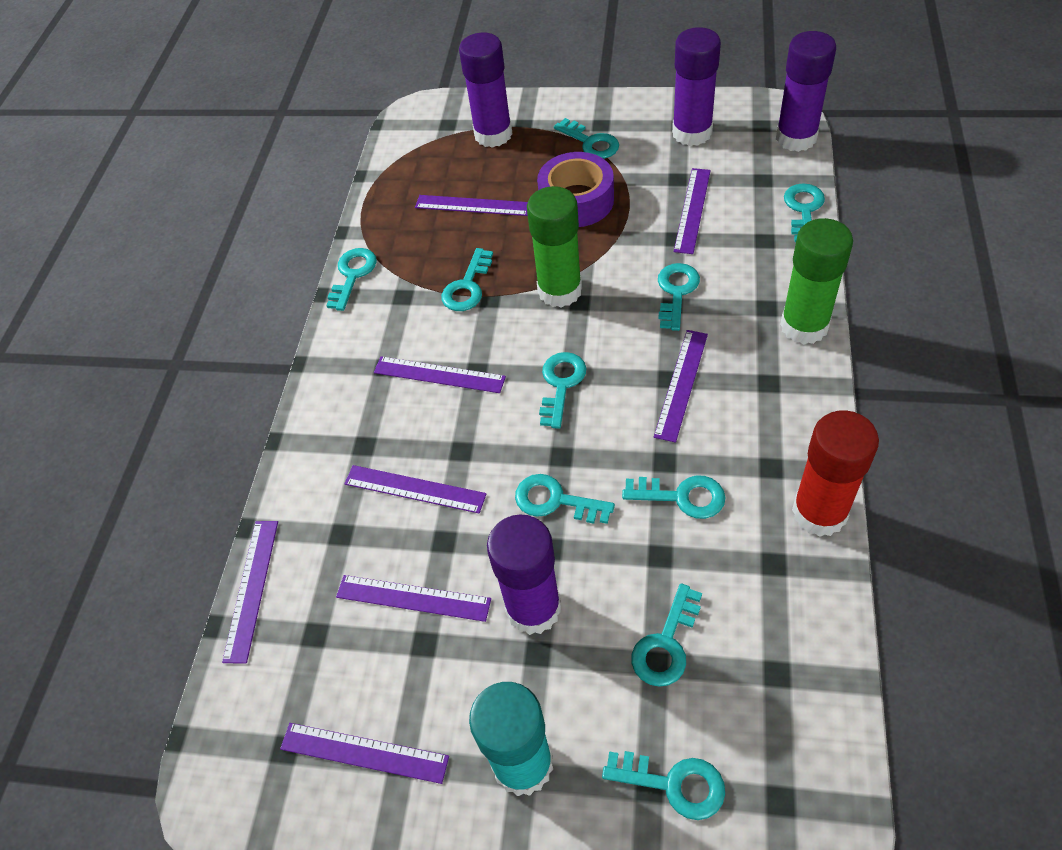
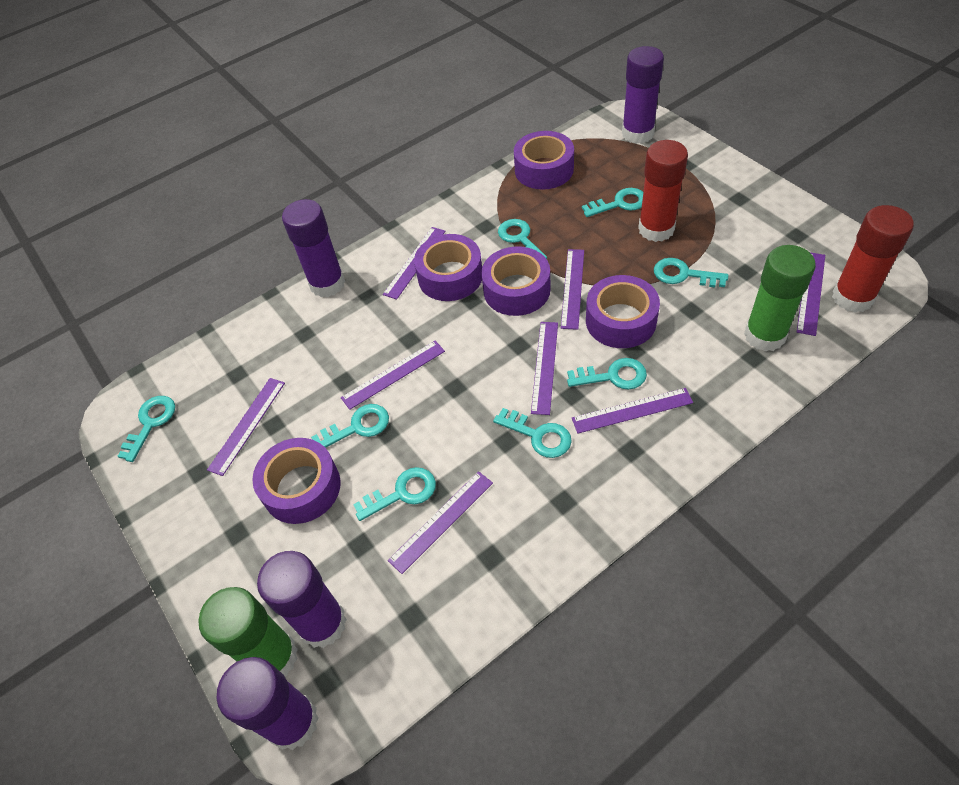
purple tape: 1 -> 5
red glue stick: 1 -> 2
turquoise glue stick: 1 -> 0
turquoise key: 10 -> 8

